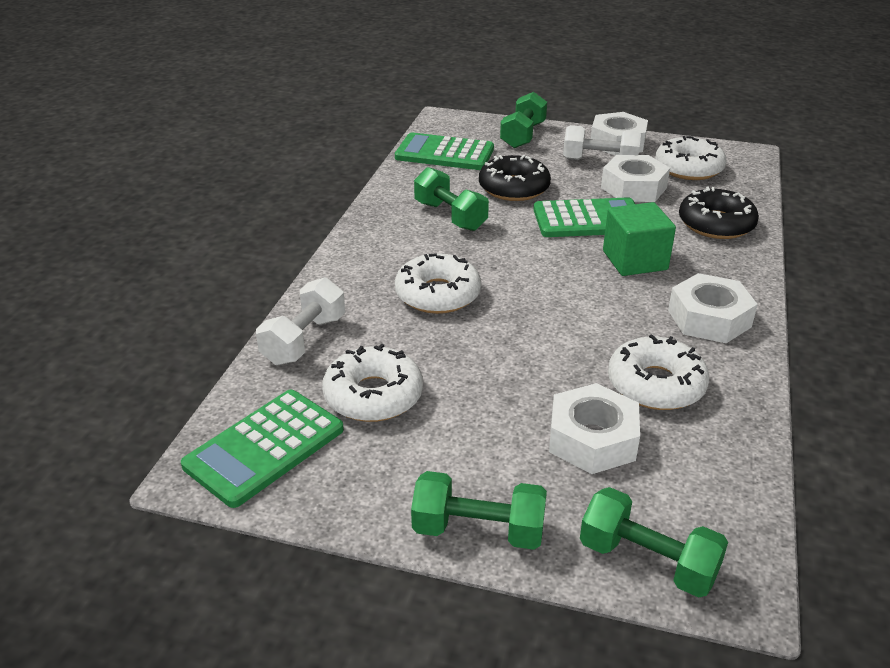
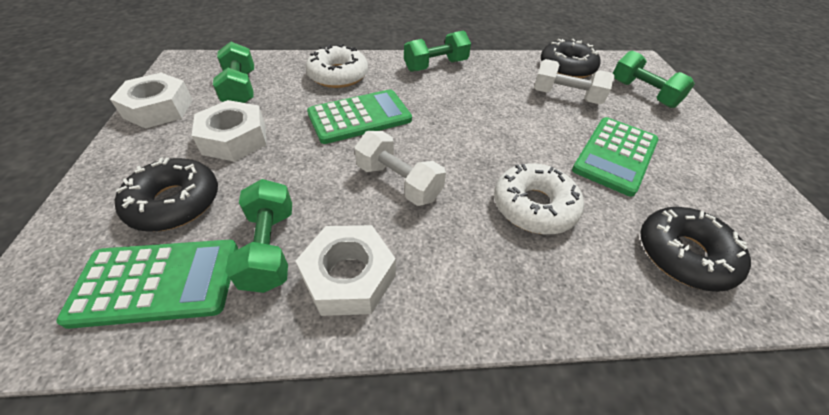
black donut: 2 -> 3
green cube: 1 -> 0
white donut: 4 -> 2
white nut: 4 -> 3

